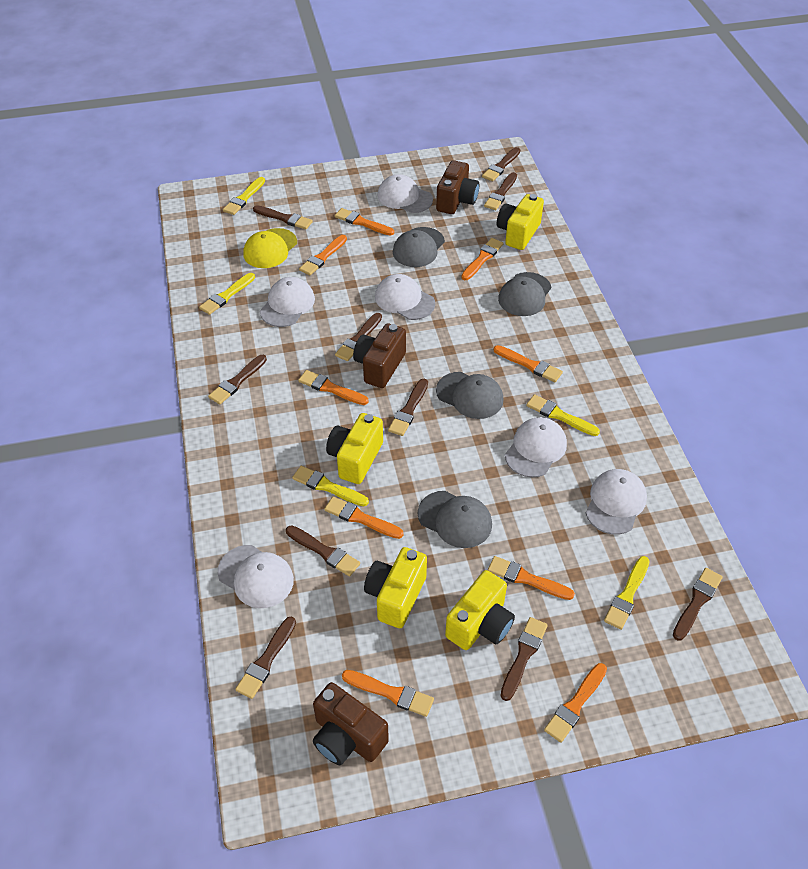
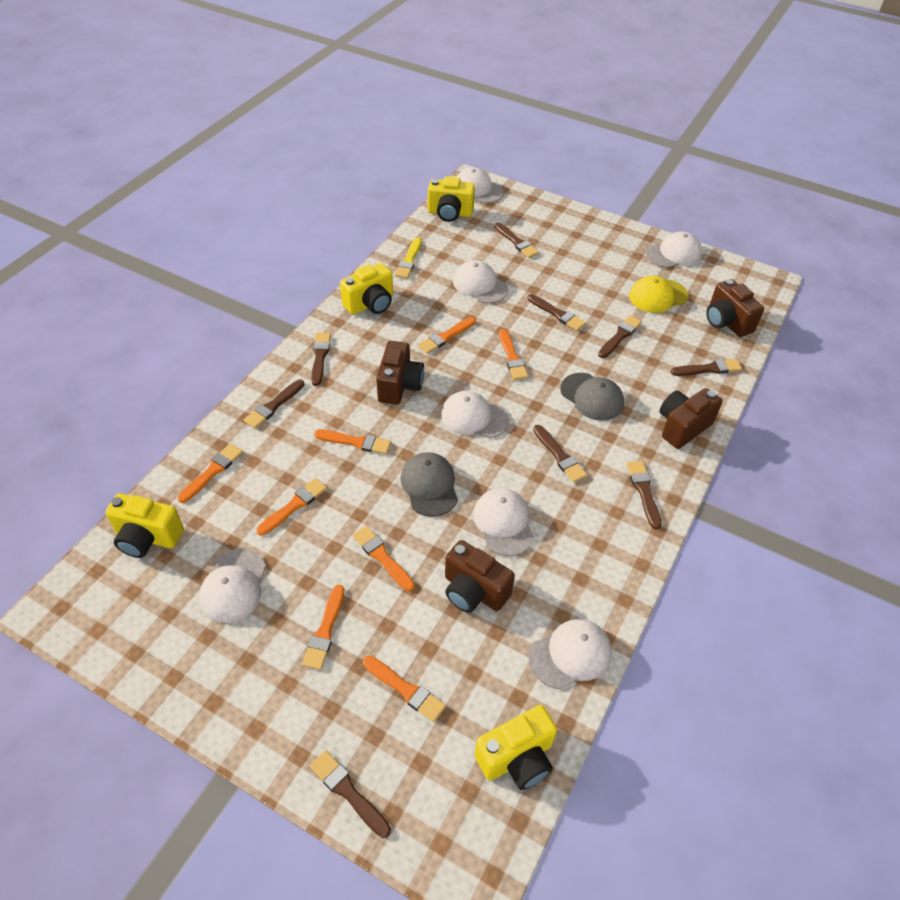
brown brush: 10 -> 9
brown camera: 3 -> 4
grey cap: 4 -> 2
orange brush: 9 -> 8
white cap: 6 -> 7
yellow brush: 5 -> 1

